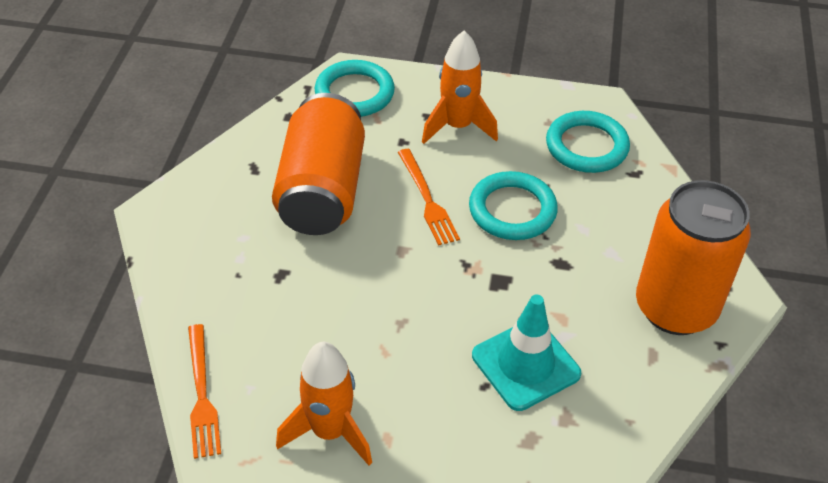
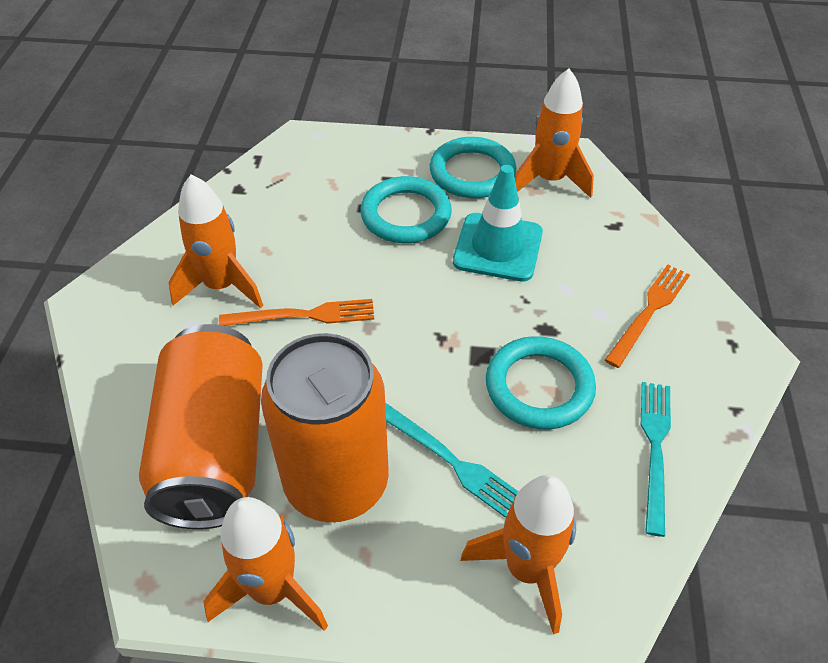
orange rocket: 2 -> 4
turquoise fork: 0 -> 2

